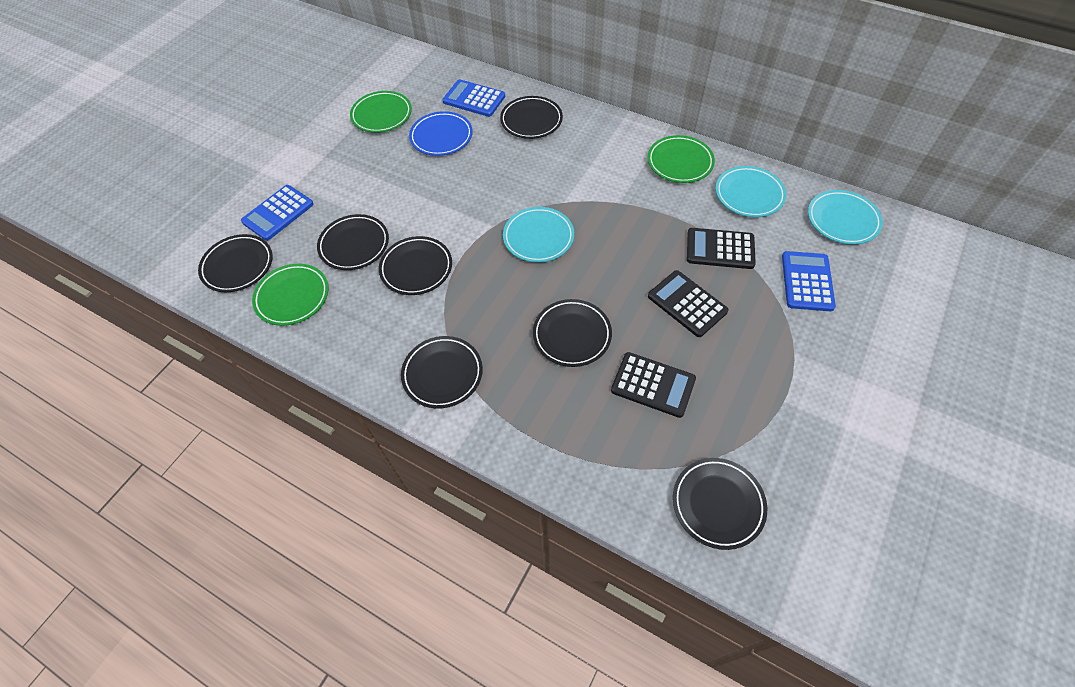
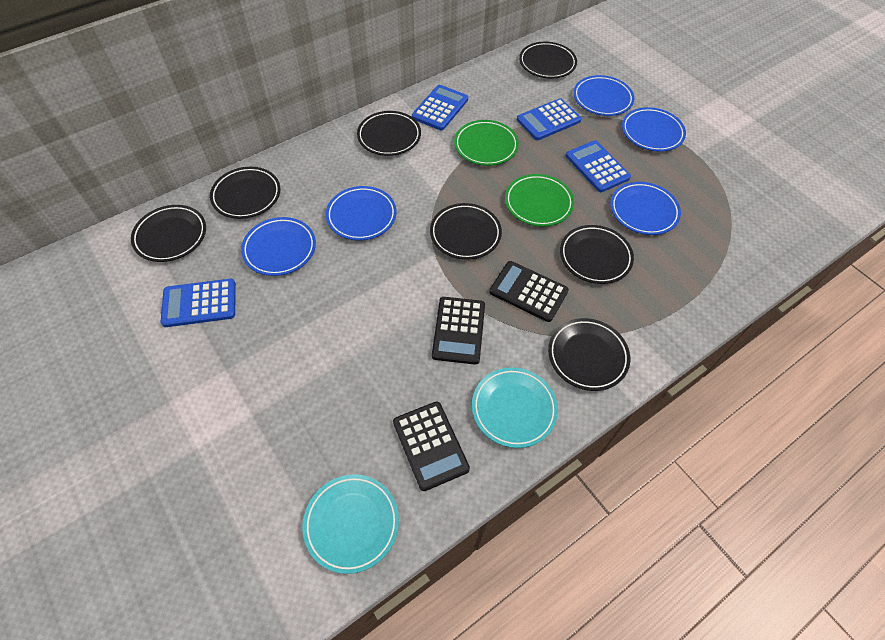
blue calculator: 3 -> 4
blue plate: 1 -> 5
green plate: 3 -> 2
turquoise plate: 3 -> 2

